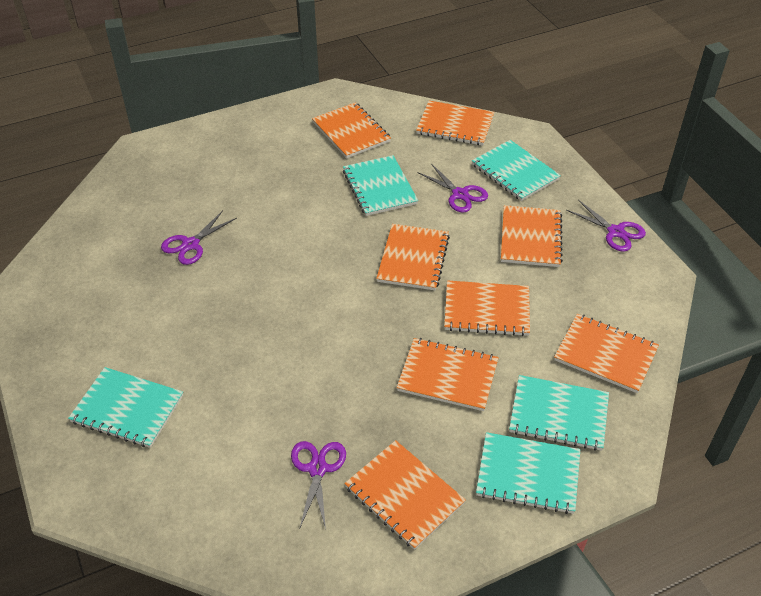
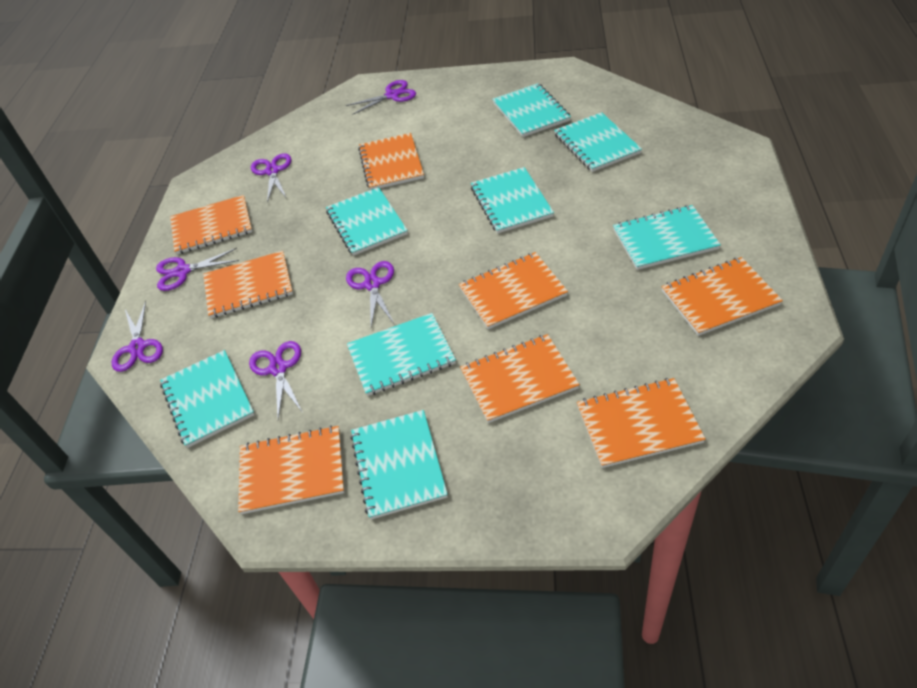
purple scissors: 4 -> 6
turquoise notebook: 5 -> 8

